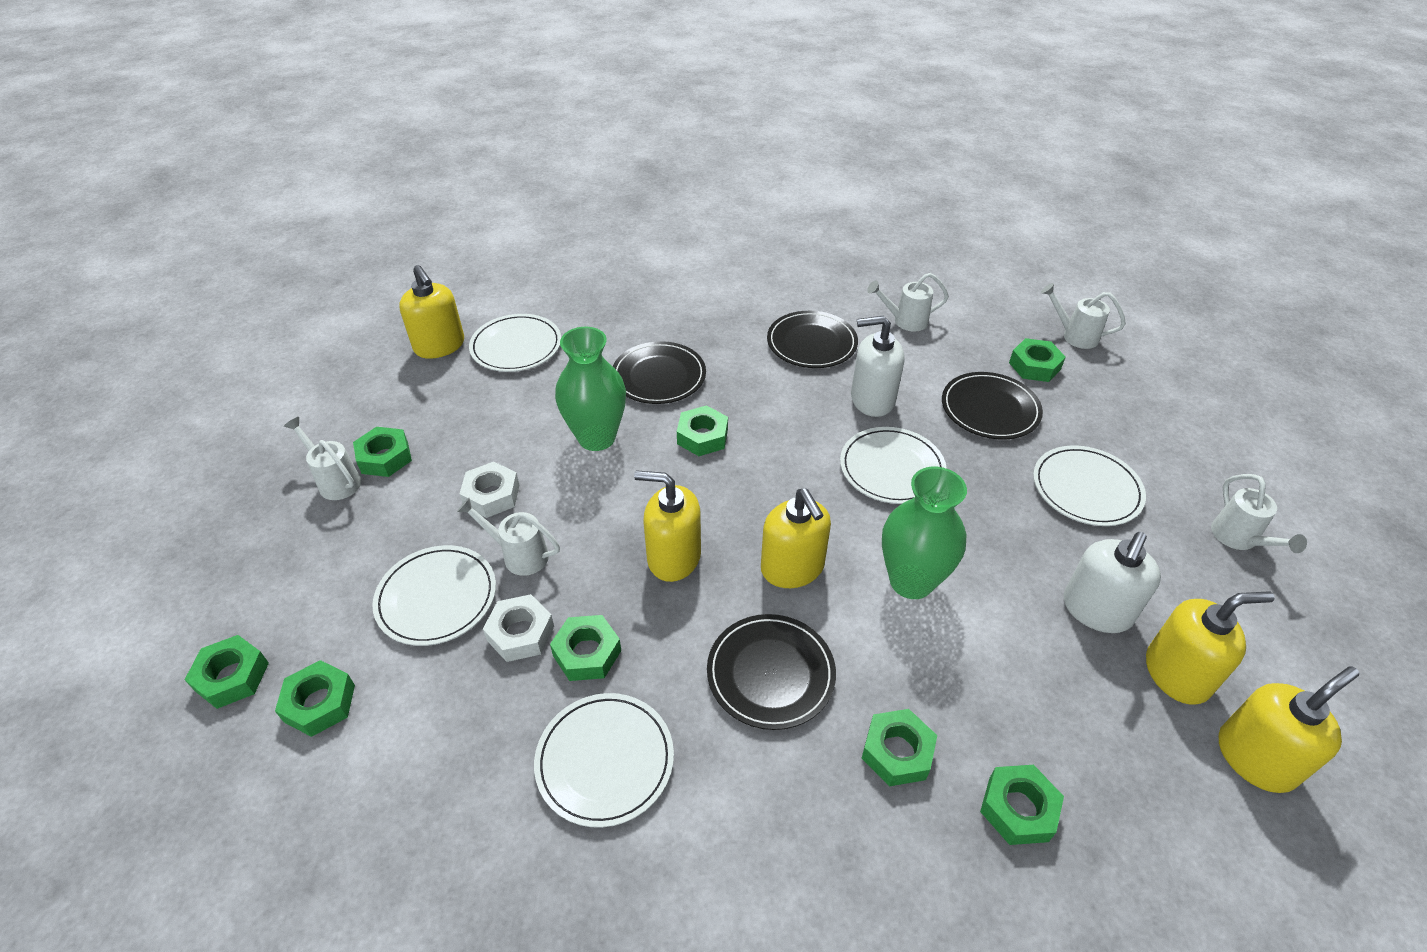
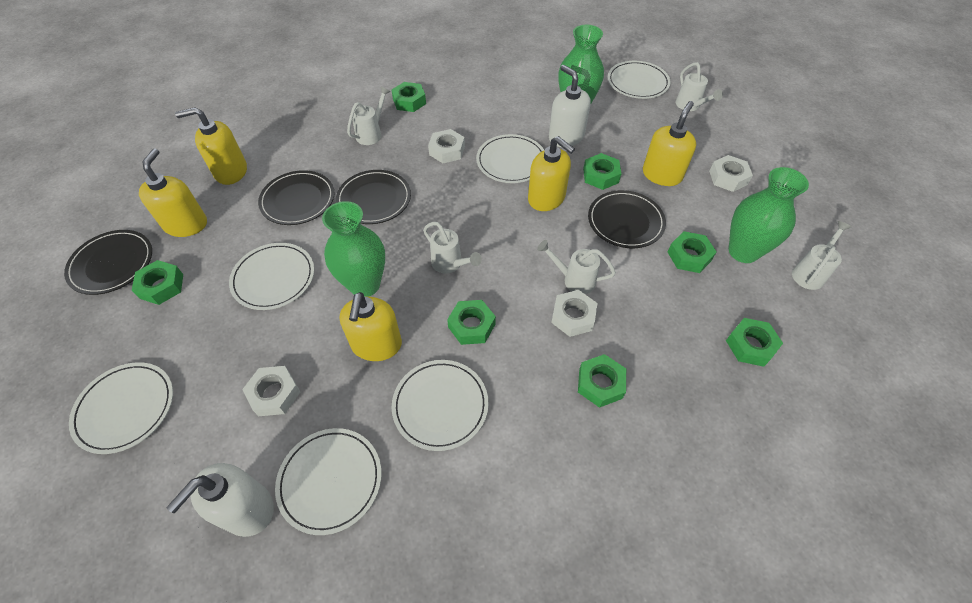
green nut: 8 -> 7
green vase: 2 -> 3
white nut: 2 -> 4
white plate: 5 -> 6

